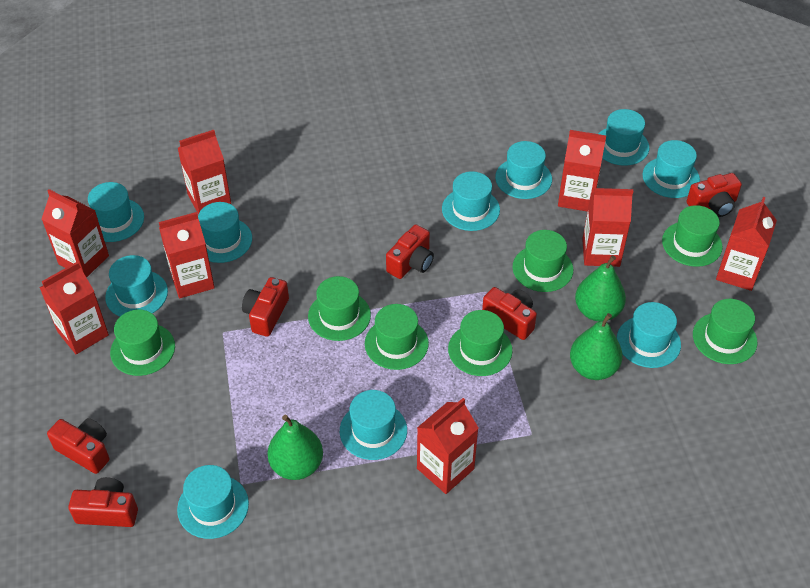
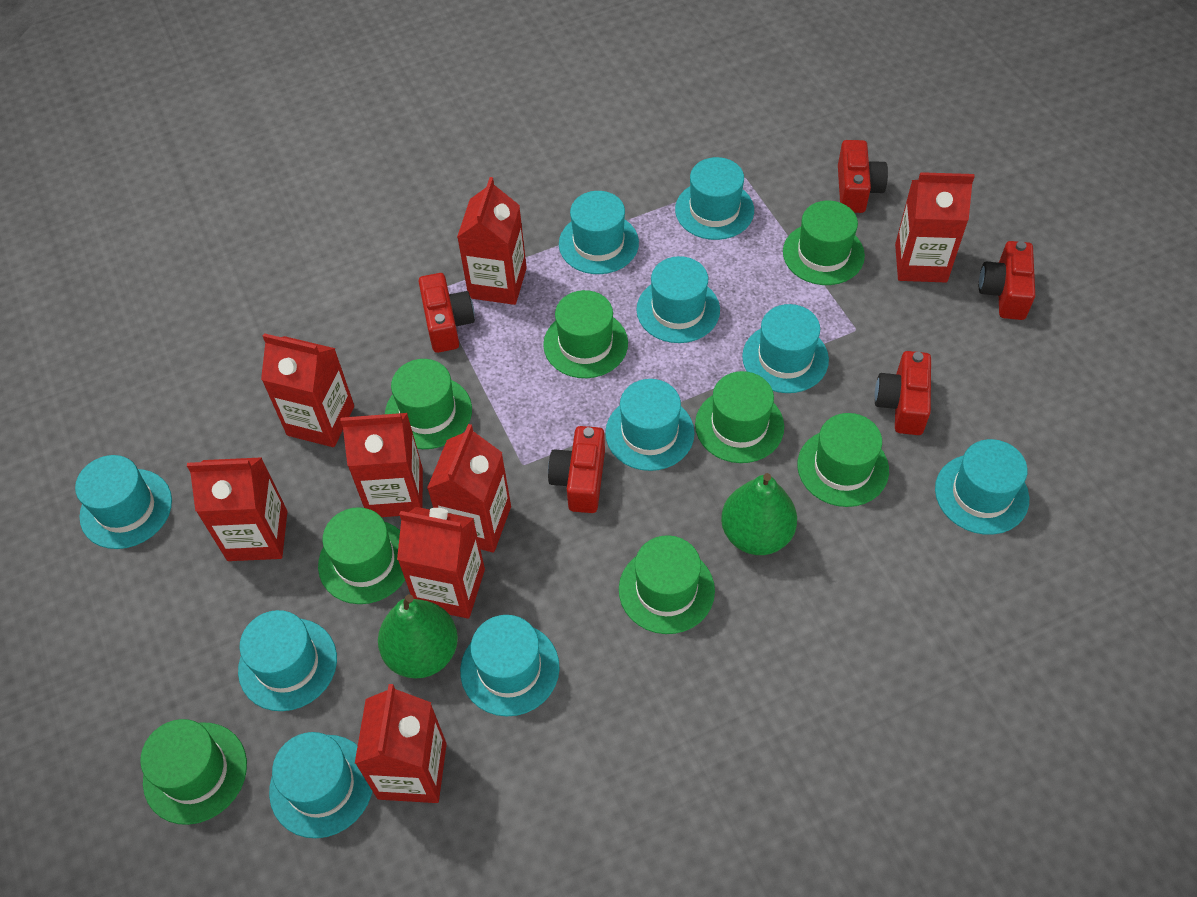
green hat: 7 -> 8
green pear: 3 -> 2
red camera: 6 -> 5

